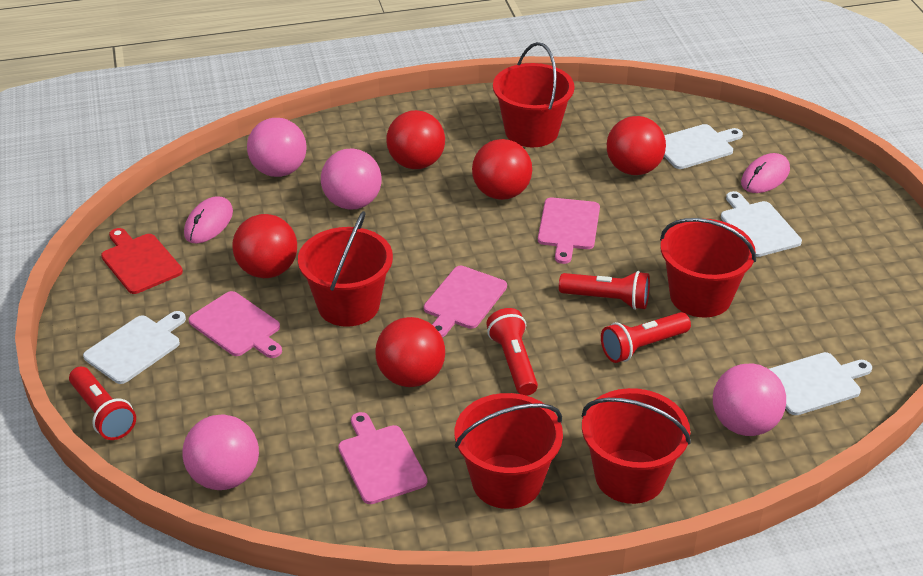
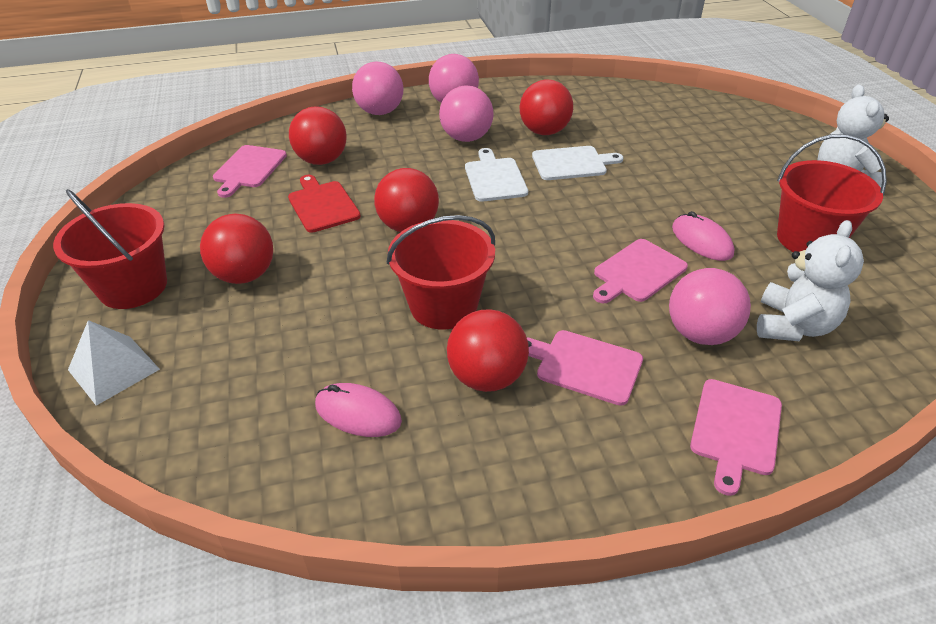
red bucket: 5 -> 3
red flashlight: 4 -> 0
white cutting board: 4 -> 2
white pyramid: 0 -> 1
white teddy bear: 0 -> 2

